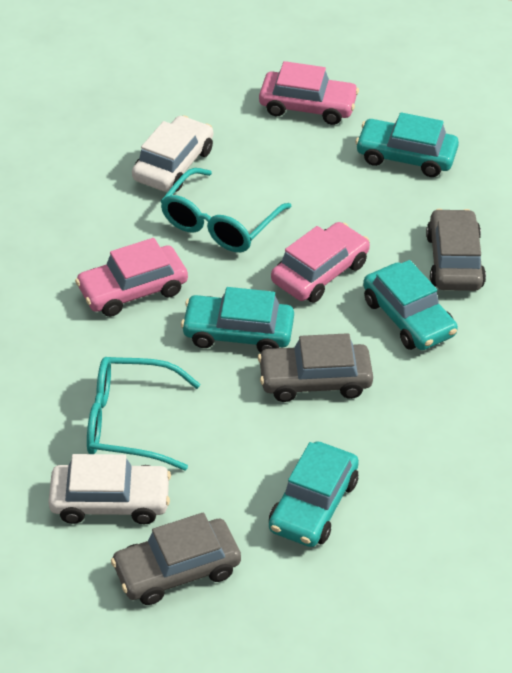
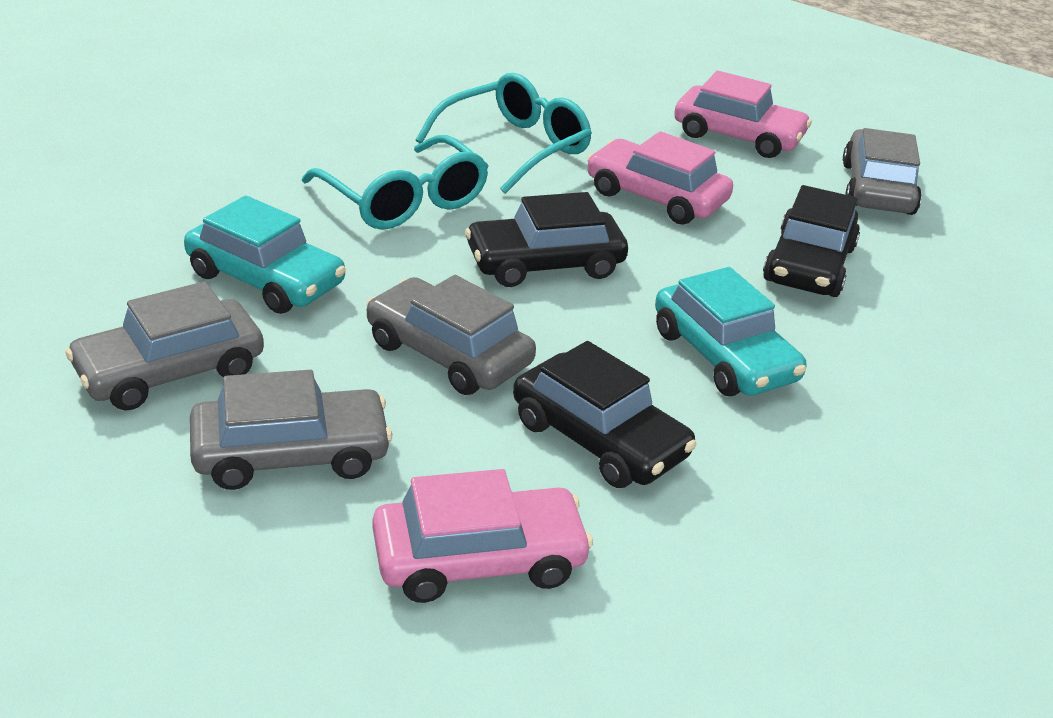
black car: 0 -> 3
grey car: 3 -> 4
turquoise car: 4 -> 2
white car: 2 -> 0

